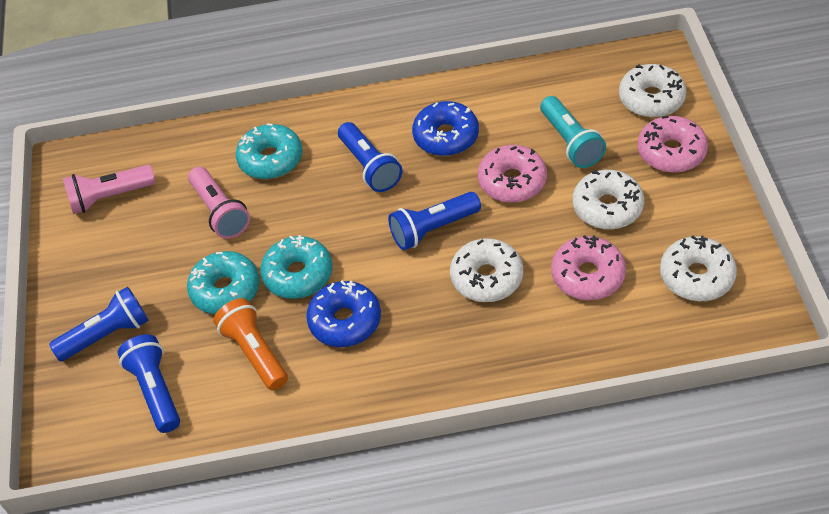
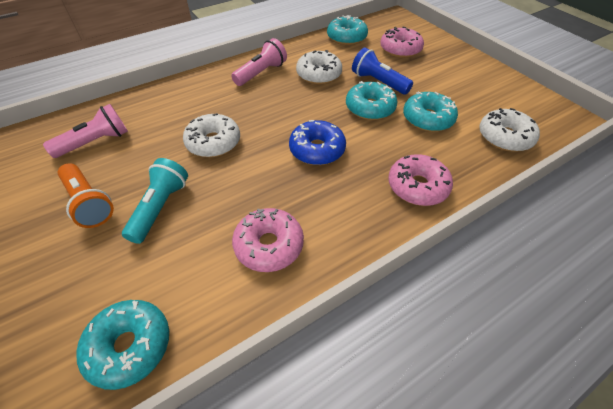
blue donut: 2 -> 1
blue flashlight: 4 -> 1
turquoise donut: 3 -> 4
white donut: 4 -> 3

